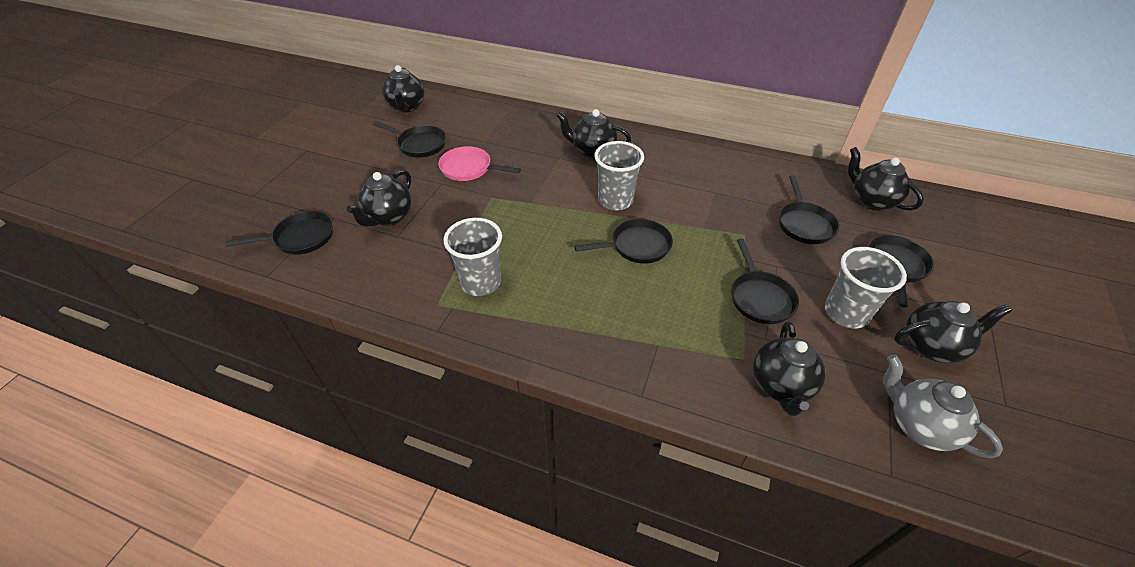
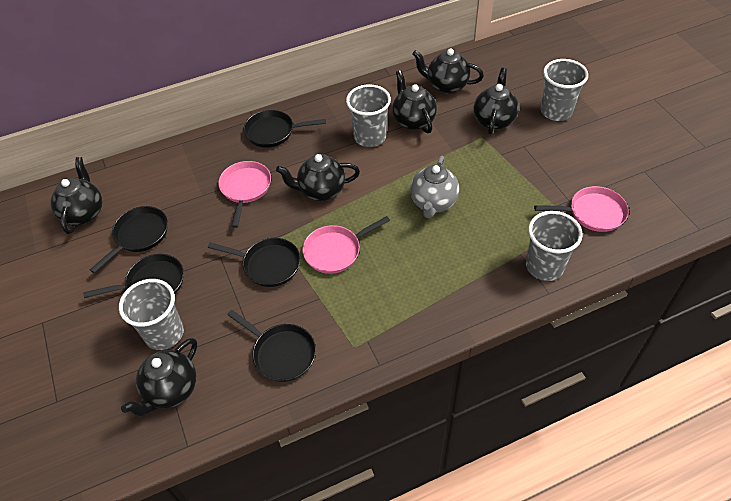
black pan: 6 -> 5
grey cup: 3 -> 4
pink pan: 1 -> 3

